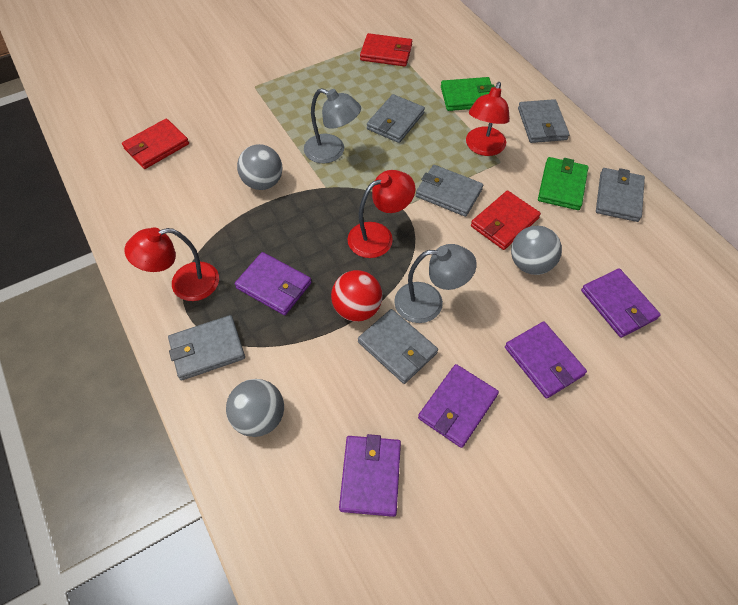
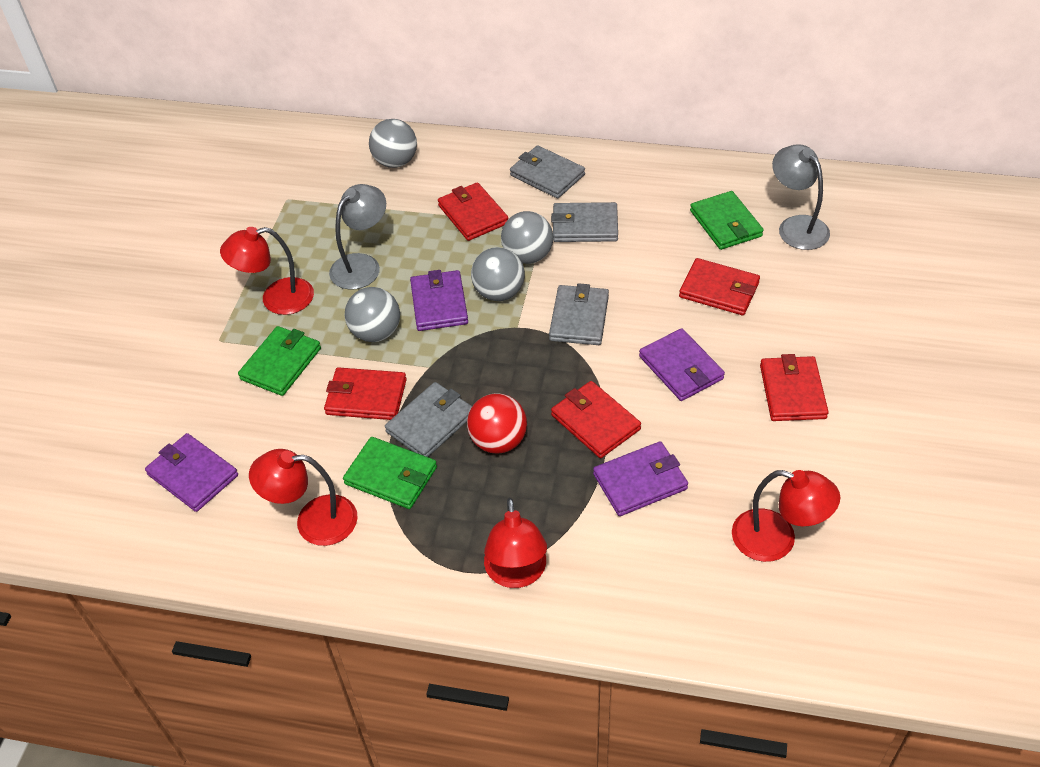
green wallet: 2 -> 3
grey ball: 3 -> 4
grey wallet: 6 -> 4
purple wallet: 5 -> 4
red lamp: 3 -> 4
red wallet: 3 -> 5

